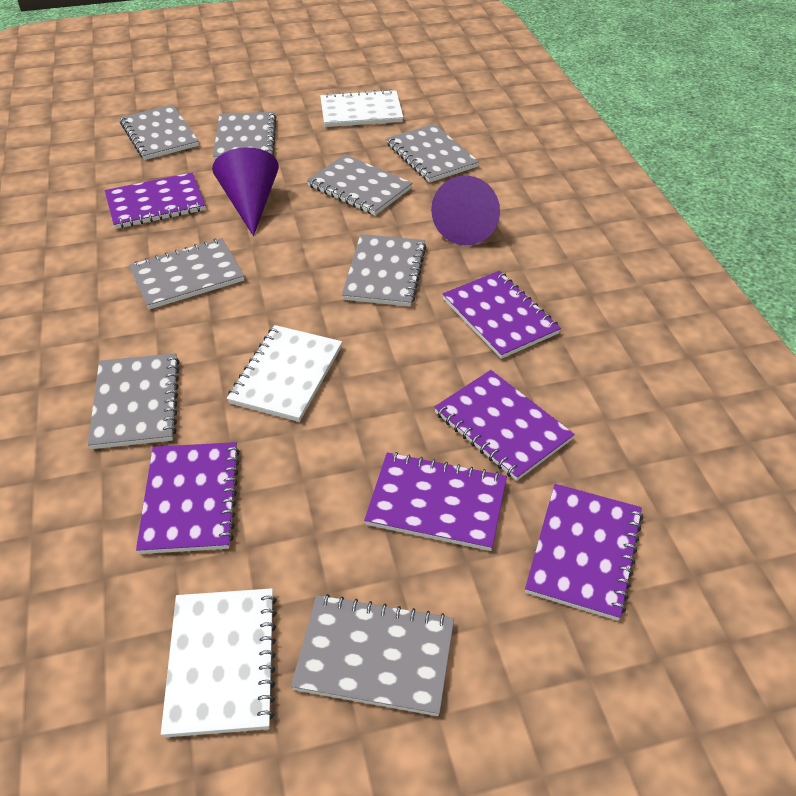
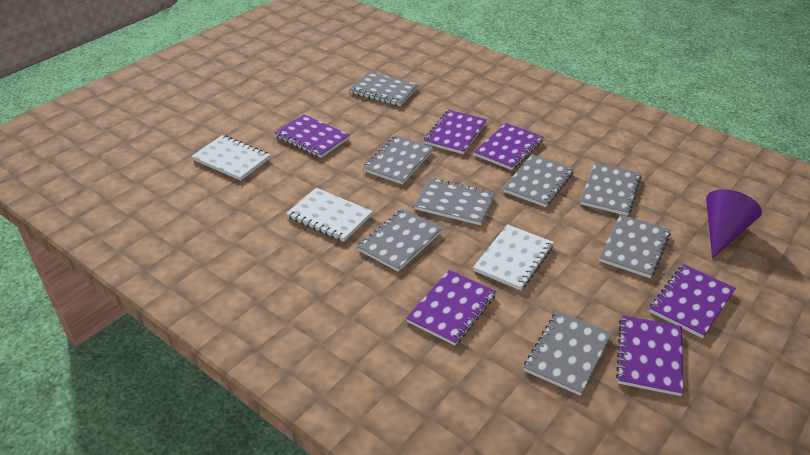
purple cone: 2 -> 1

